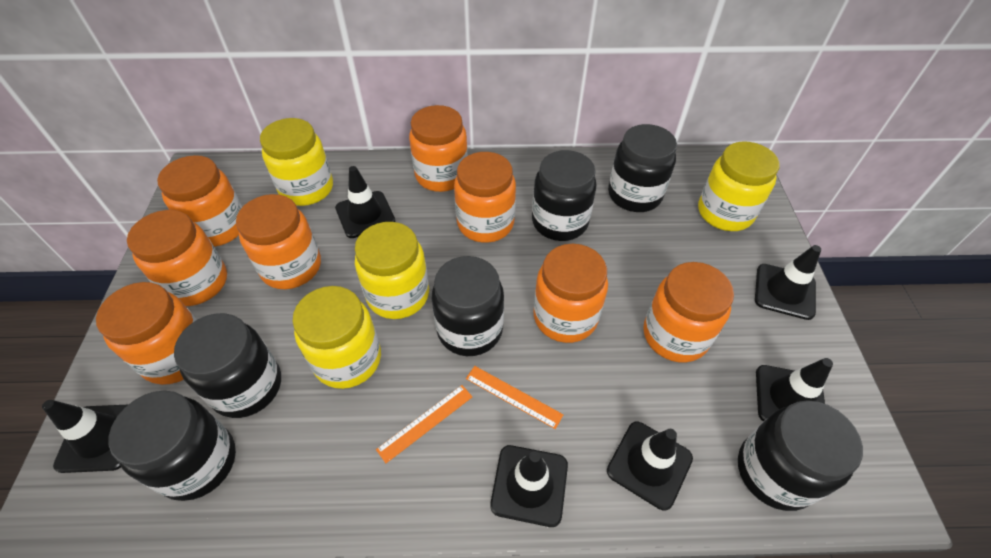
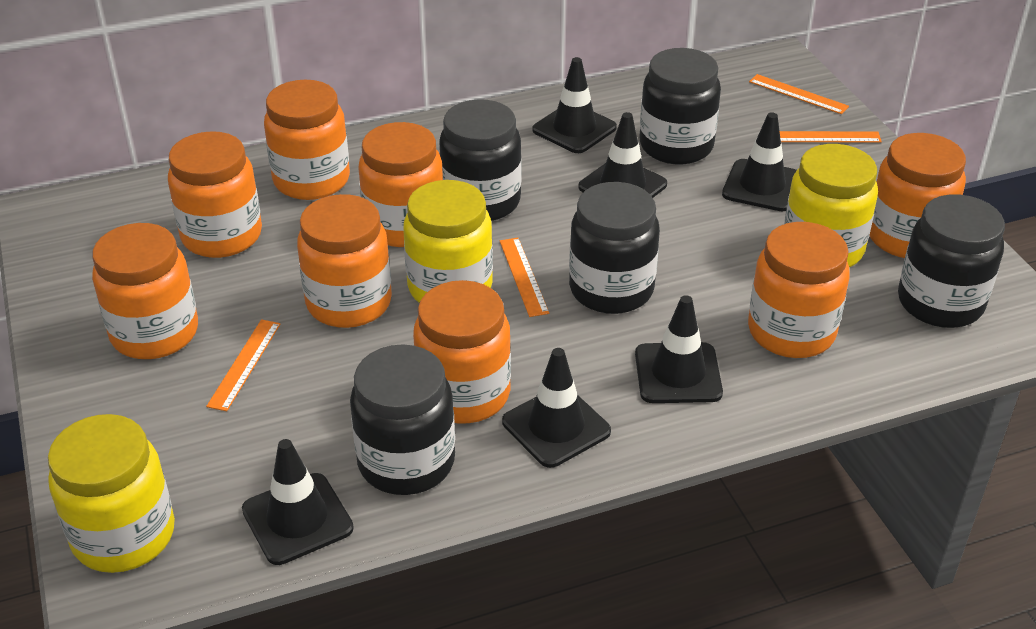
black jar: 6 -> 5
orange ruler: 2 -> 4
yellow jar: 4 -> 3

